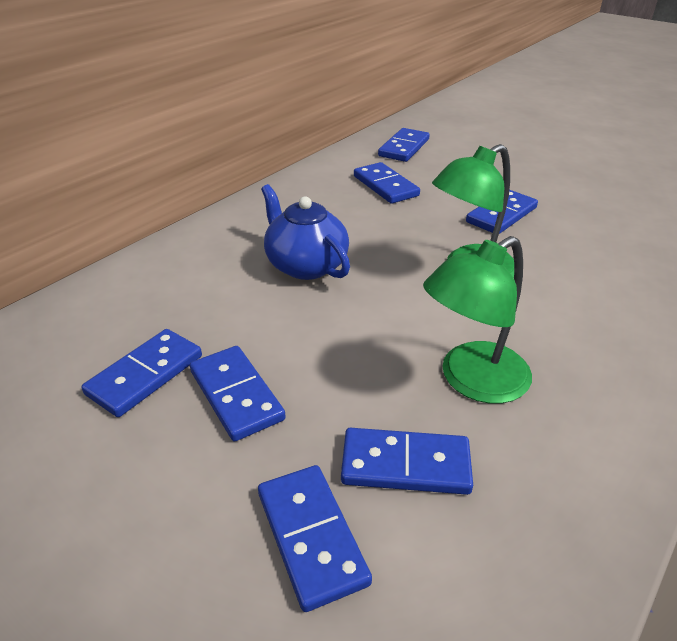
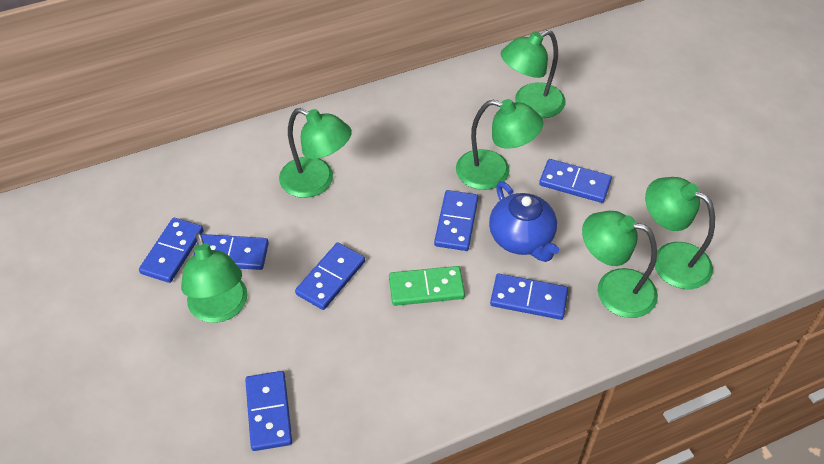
green domino: 0 -> 1
green lamp: 2 -> 6

